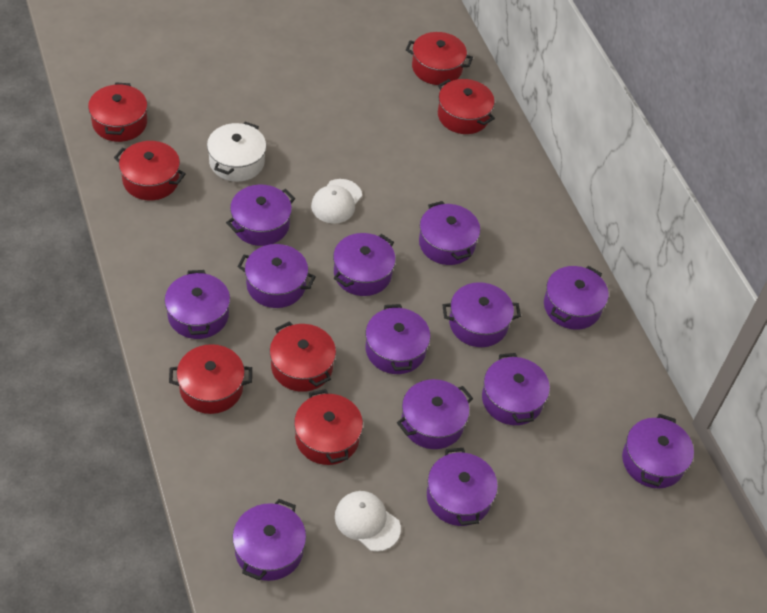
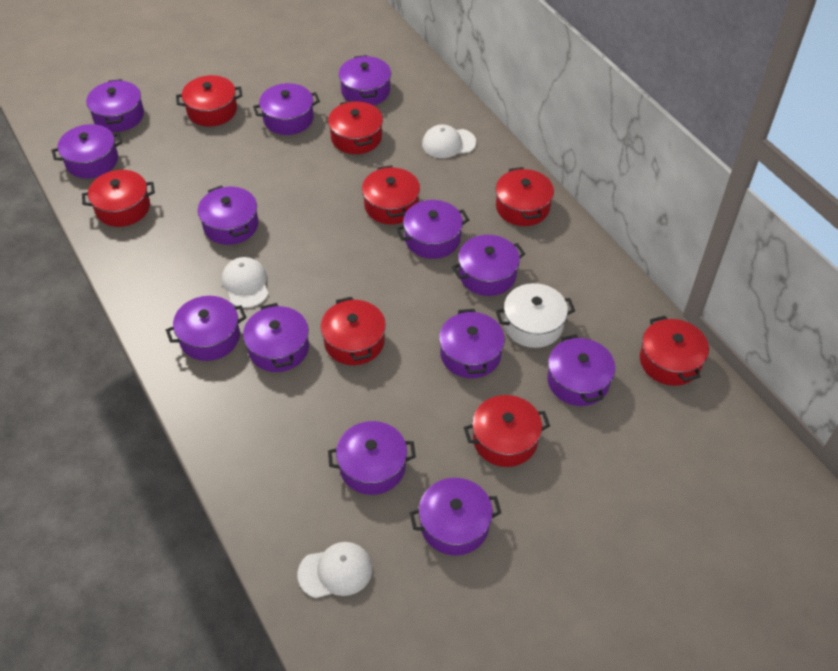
red pot: 7 -> 8
white cap: 2 -> 3

